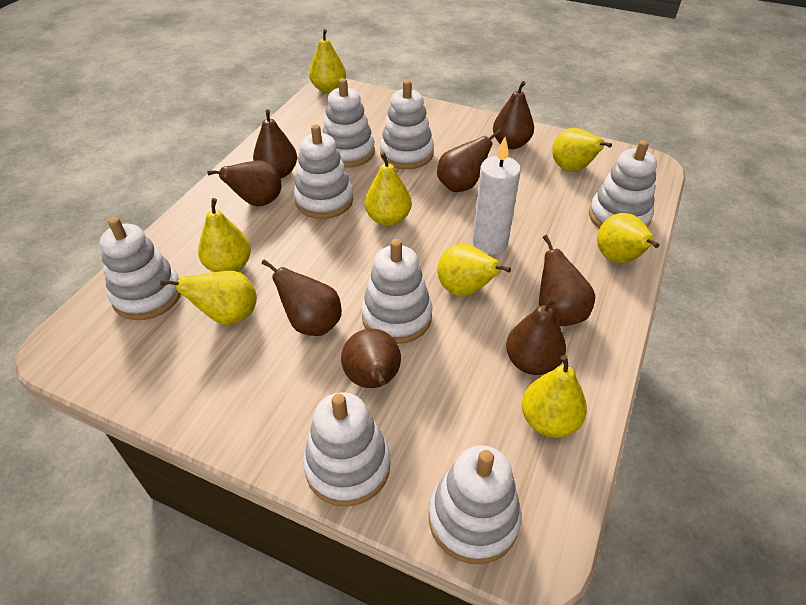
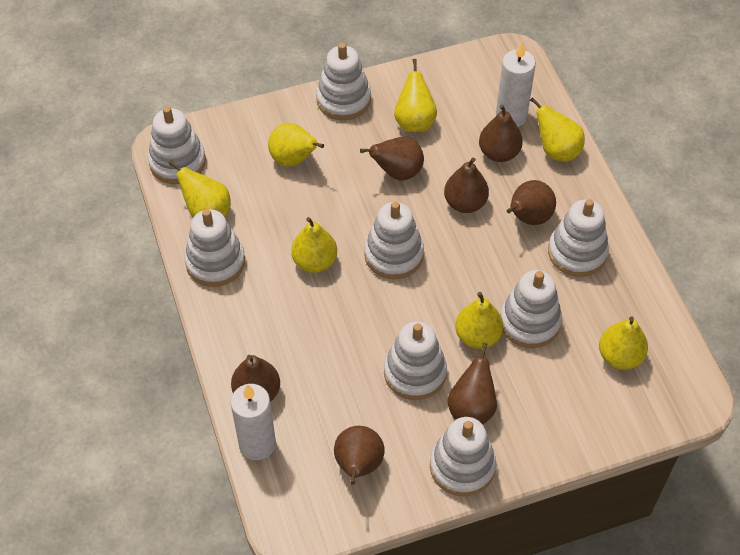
brown pear: 8 -> 7
white candle: 1 -> 2
yellow pear: 8 -> 7

